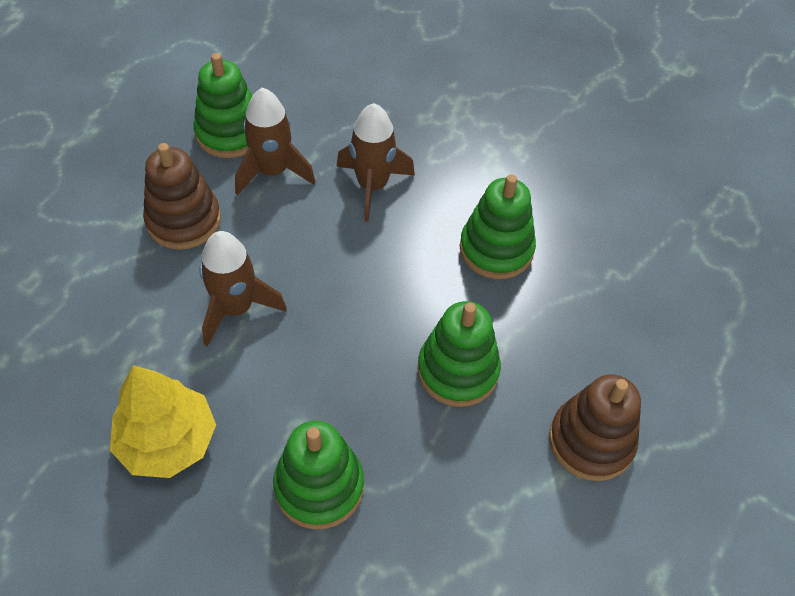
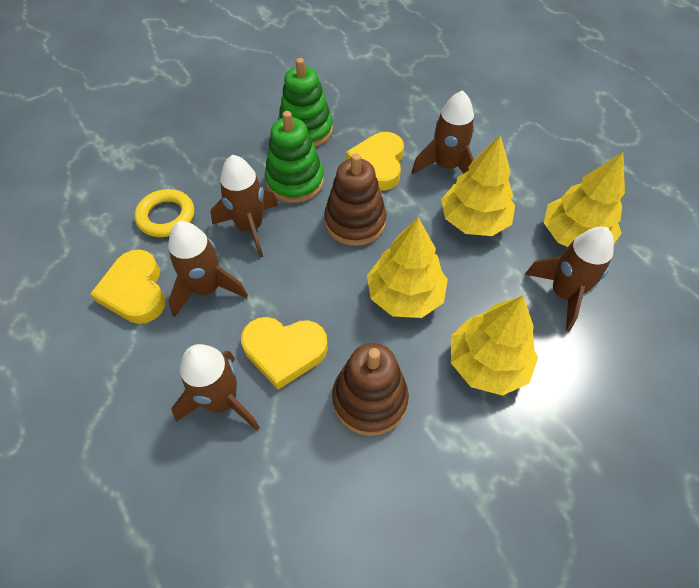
brown rocket: 3 -> 5
green stacking toy: 4 -> 2
yellow heart: 0 -> 3
yellow ring: 0 -> 1
yellow tree: 1 -> 4

